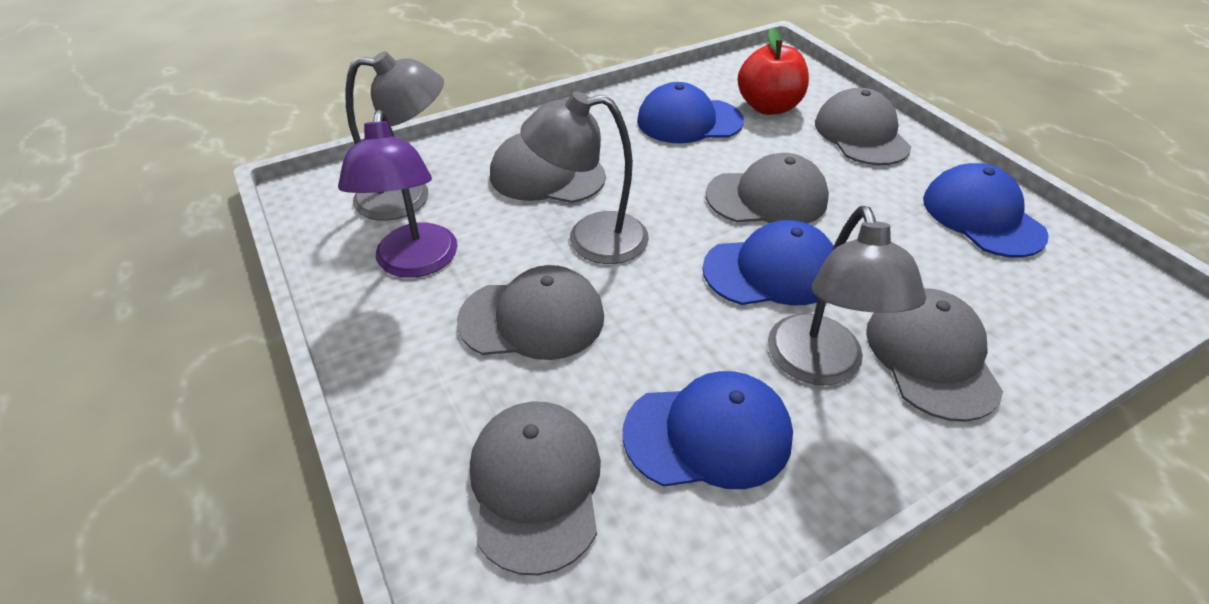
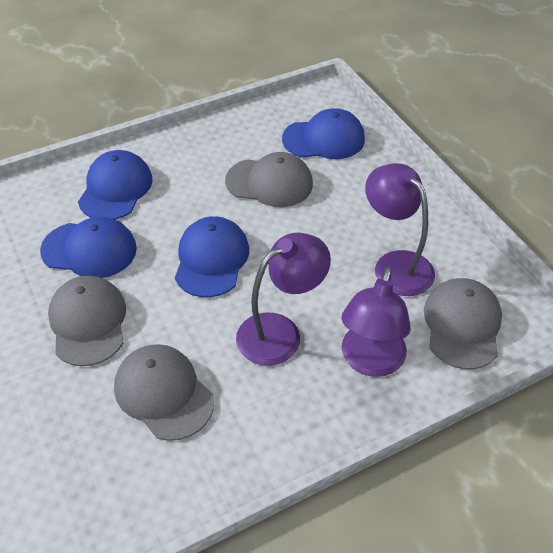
grey cap: 6 -> 4
grey lamp: 3 -> 0
purple lamp: 1 -> 3
red apple: 1 -> 0

